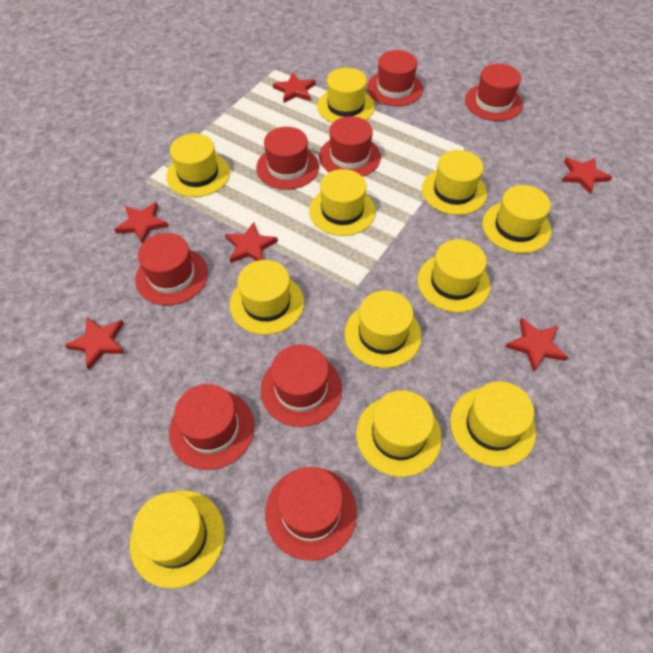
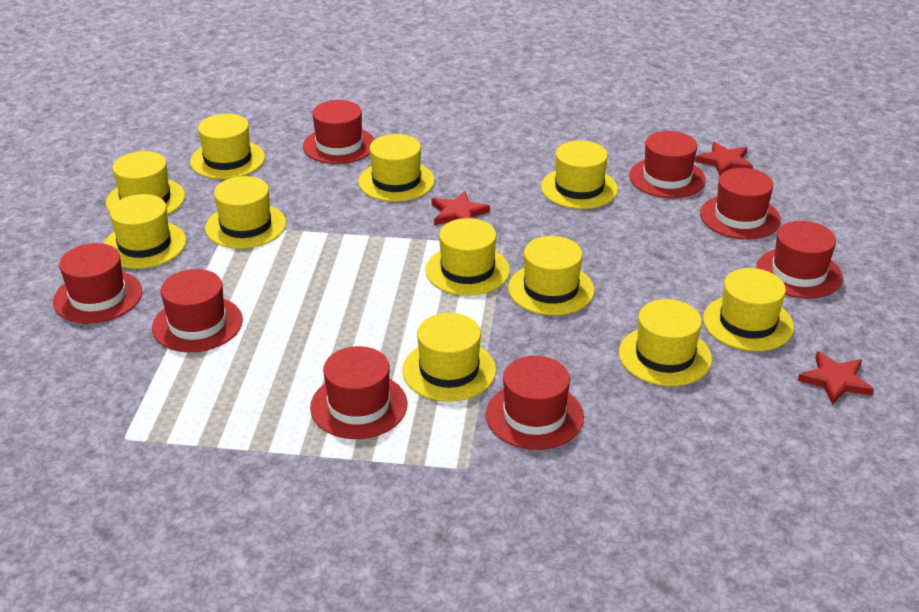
red star: 6 -> 3

